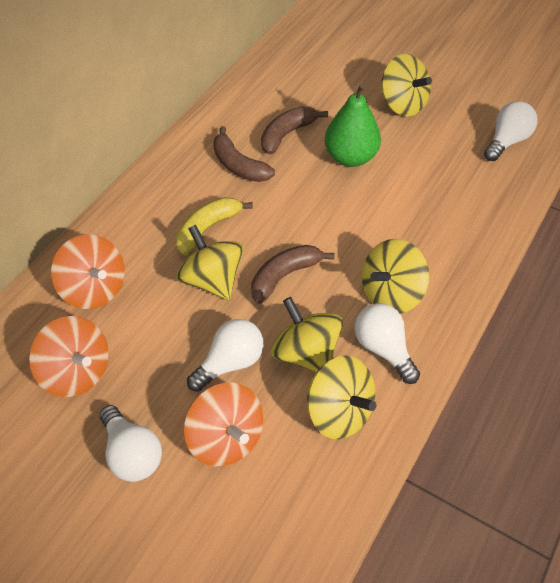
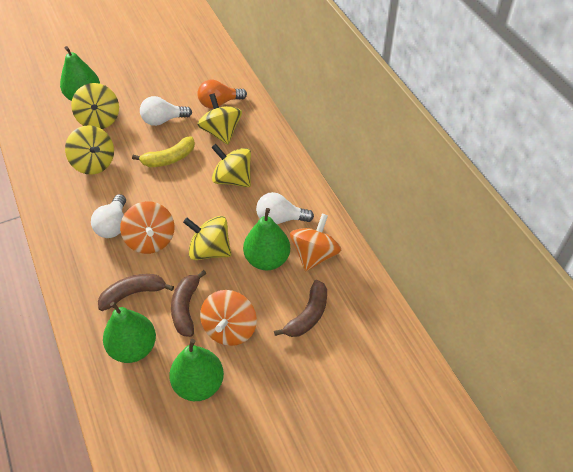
green pear: 1 -> 4
orange light bulb: 0 -> 1
white light bulb: 4 -> 3

